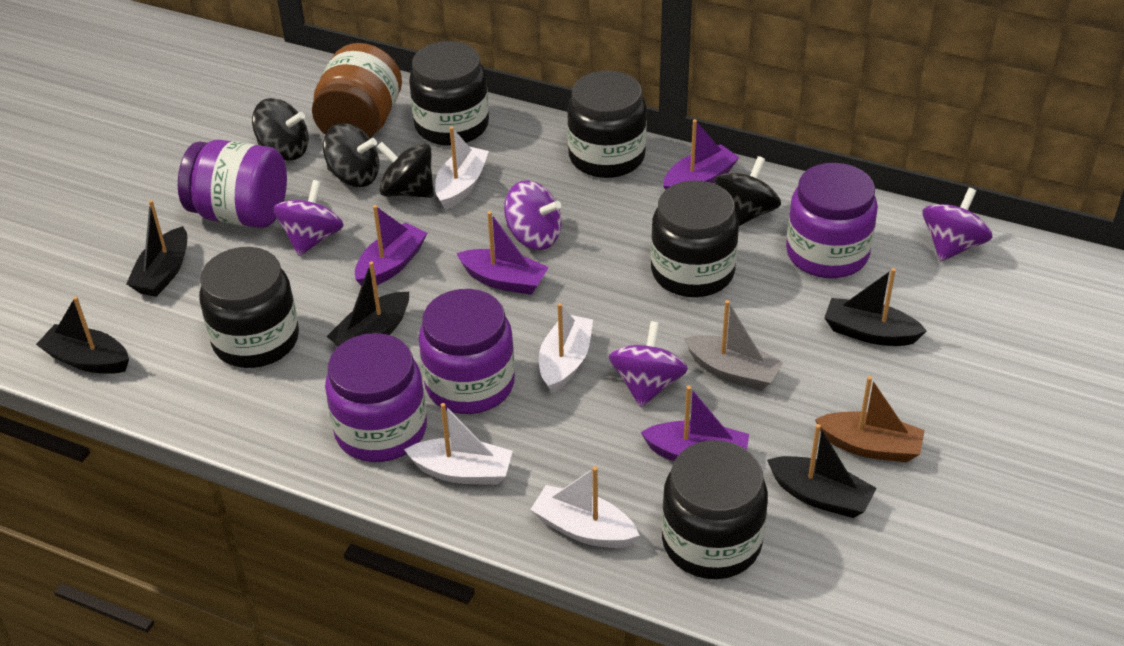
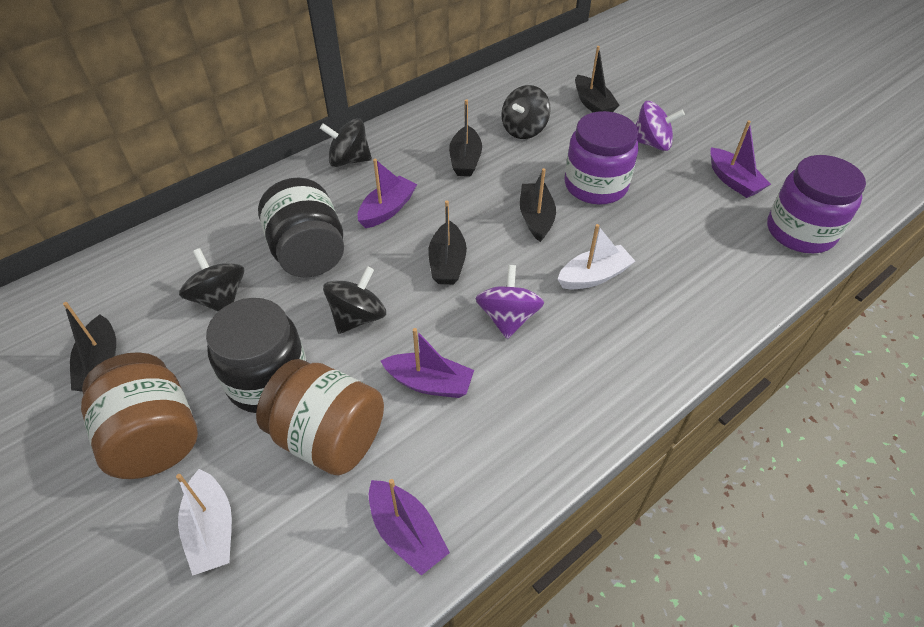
black jar: 5 -> 2
brown boat: 1 -> 0
brown jar: 1 -> 2
grey boat: 1 -> 0
purple jar: 4 -> 2
purple spinning top: 4 -> 2
white boat: 4 -> 2

